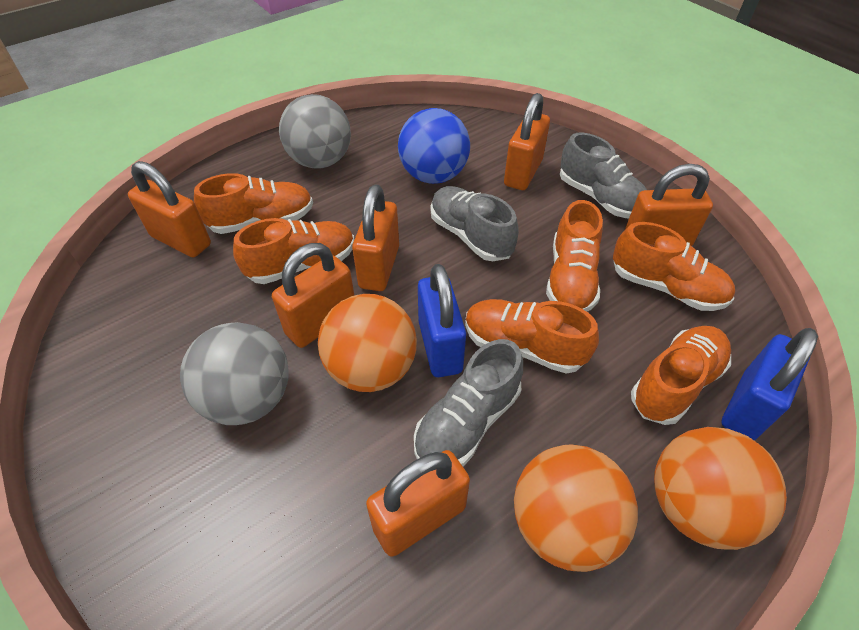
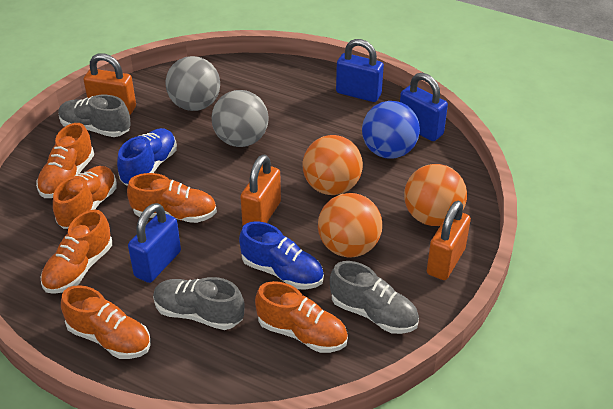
blue padlock: 2 -> 3
blue shoe: 0 -> 2
orange padlock: 6 -> 3

